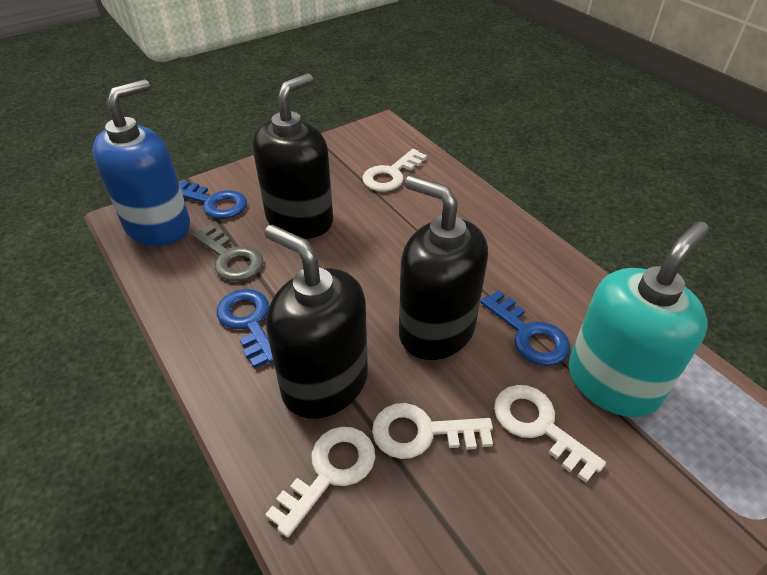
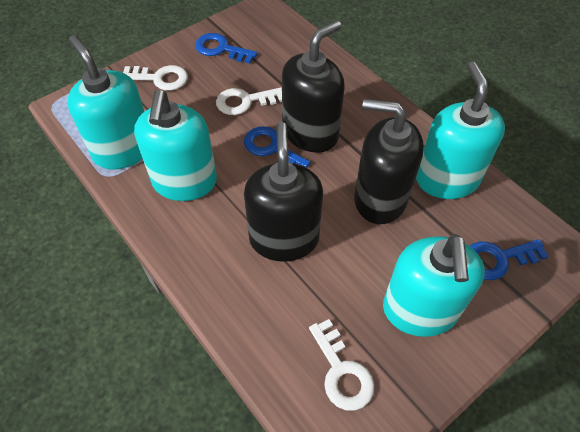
blue soap dispenser: 1 -> 0
grey key: 1 -> 0
turquoise soap dispenser: 1 -> 4
white key: 4 -> 3

